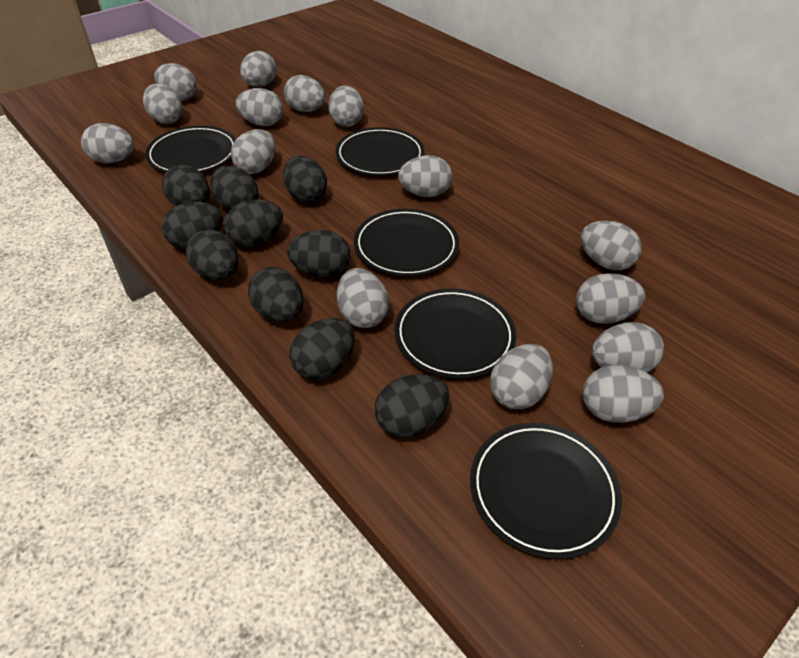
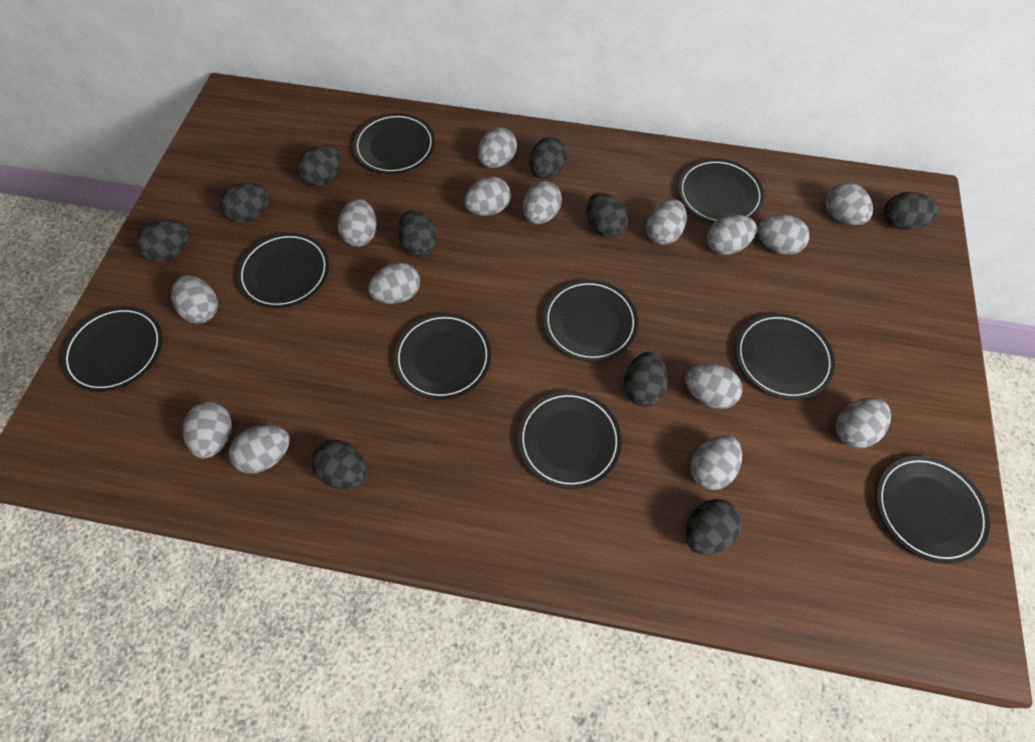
black plate: 5 -> 9

